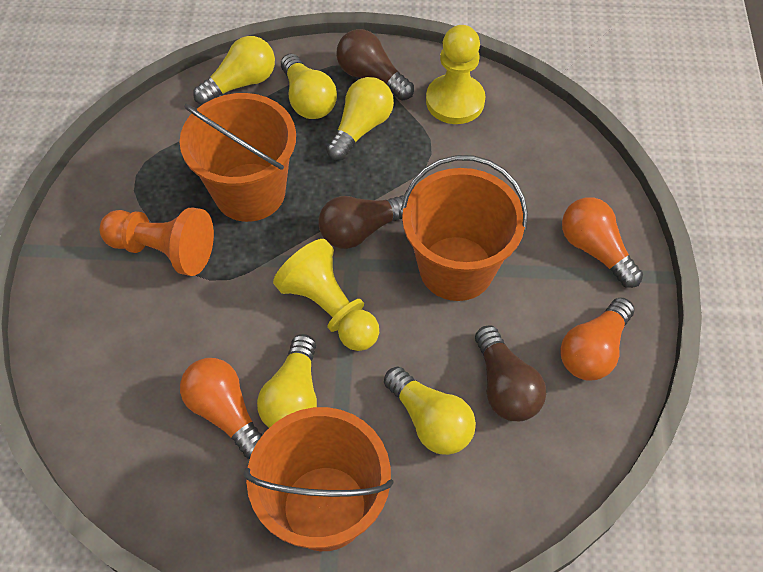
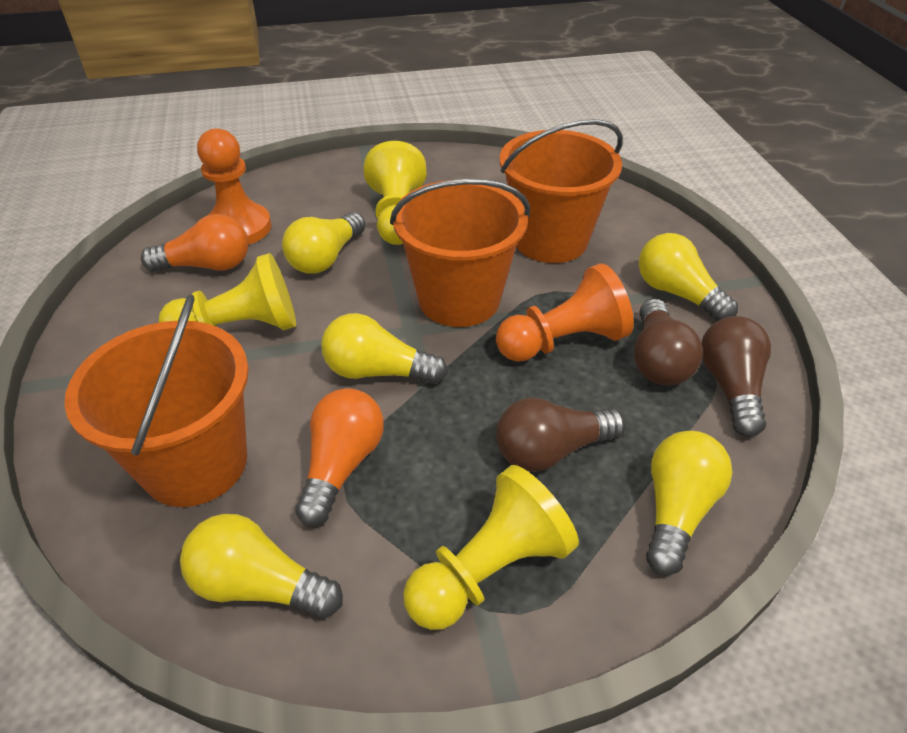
orange light bulb: 3 -> 2
orange pawn: 1 -> 2
yellow pawn: 2 -> 3

